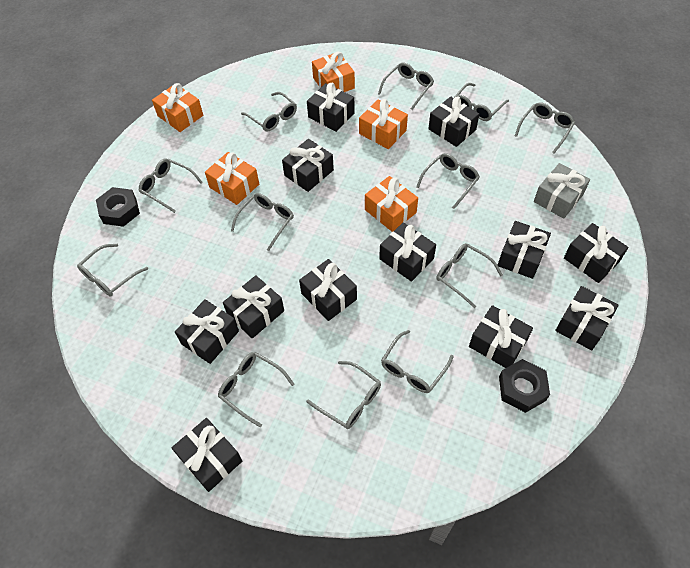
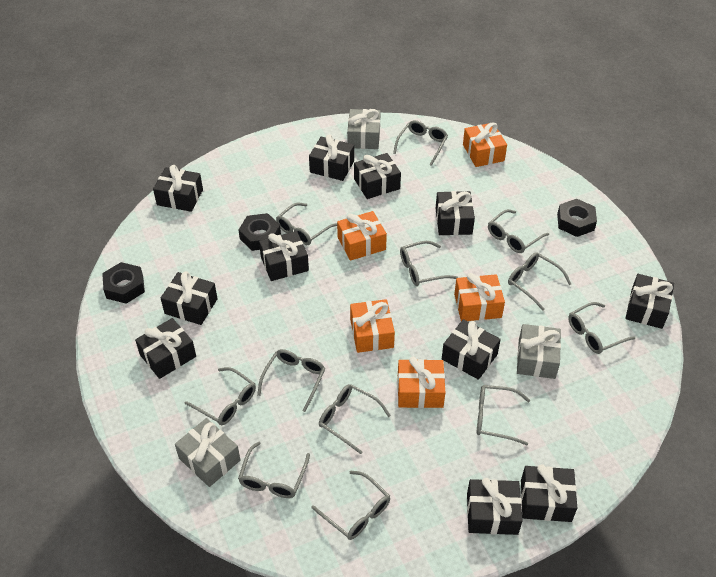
black gift: 12 -> 11
black nut: 2 -> 3
grey gift: 1 -> 3

